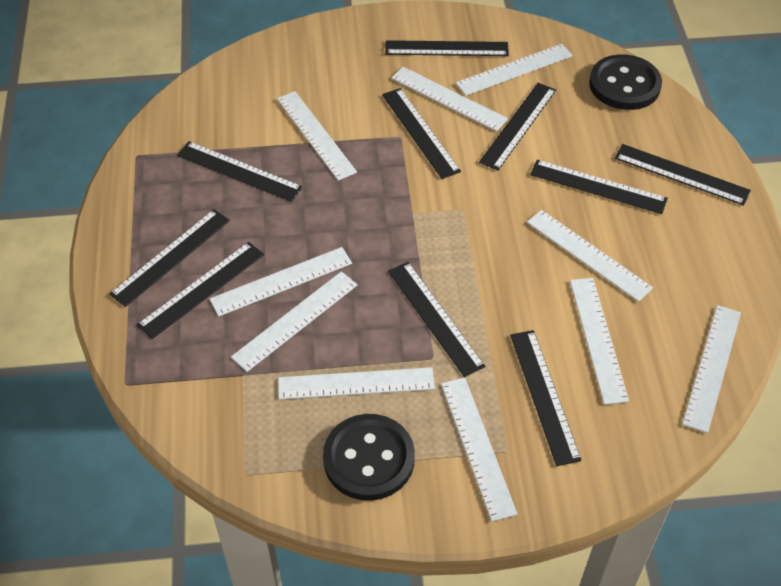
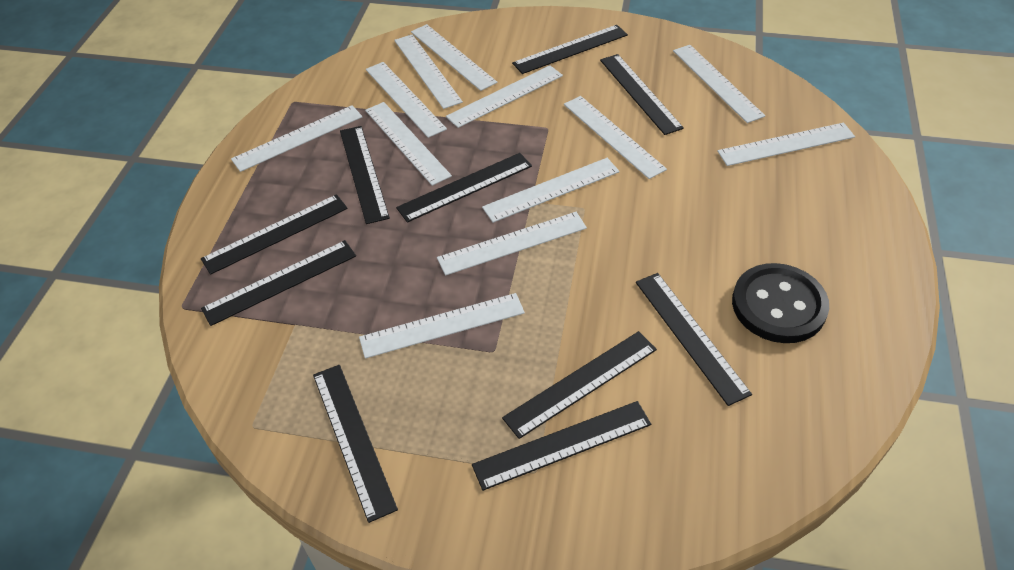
black button: 2 -> 1
white ruler: 10 -> 12

